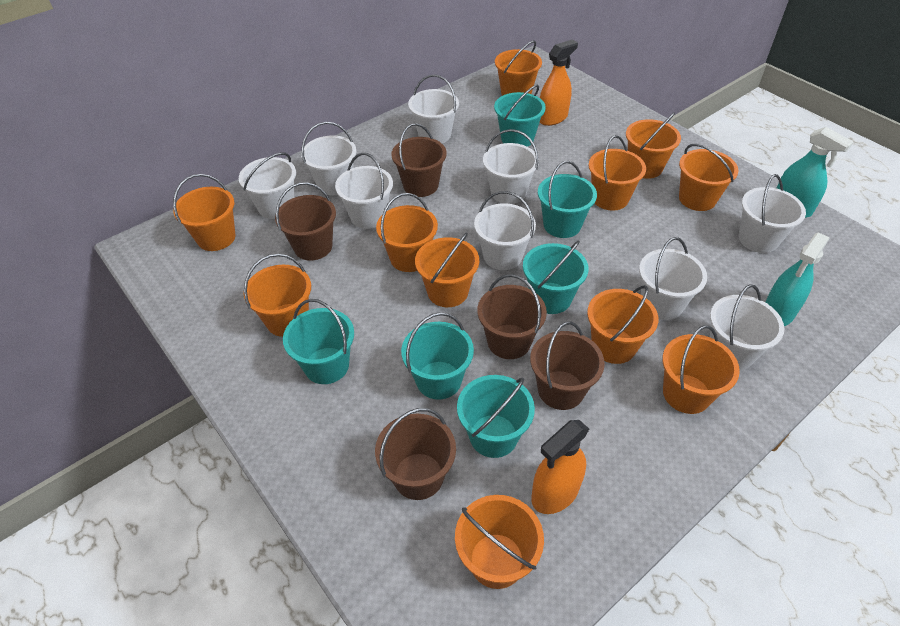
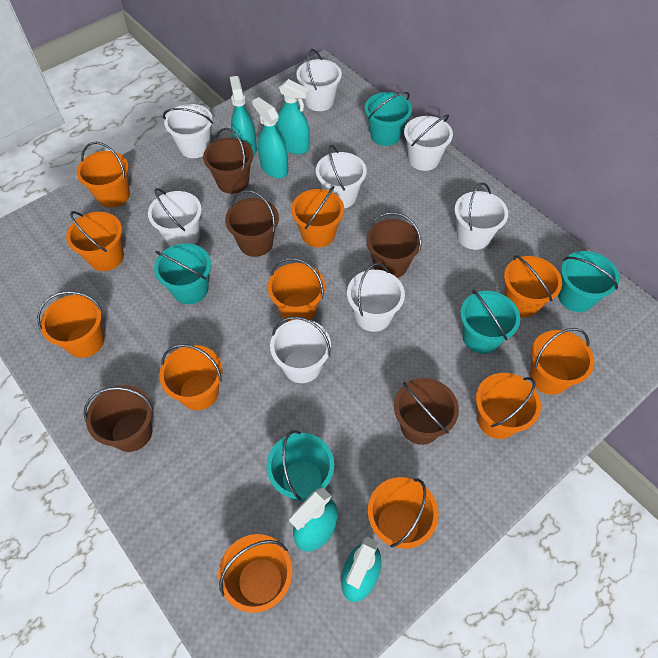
orange spray bottle: 2 -> 0
turquoise bucket: 6 -> 5
turquoise spray bottle: 2 -> 5
white bucket: 9 -> 8

